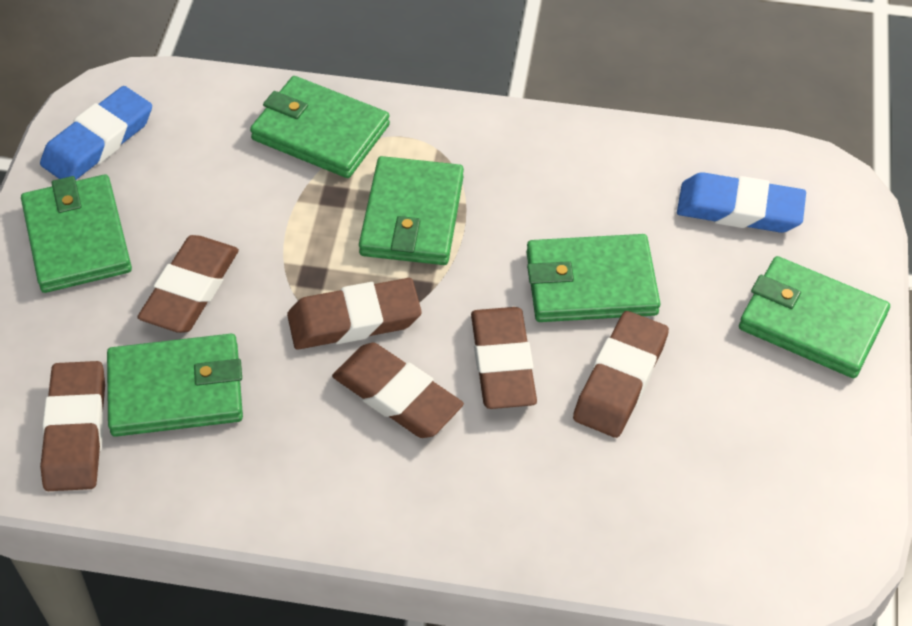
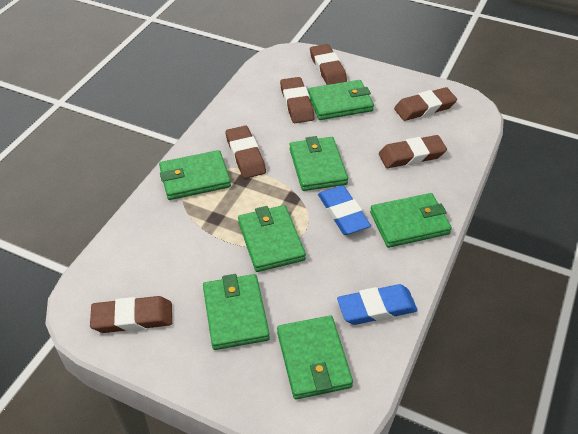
green wallet: 6 -> 7

